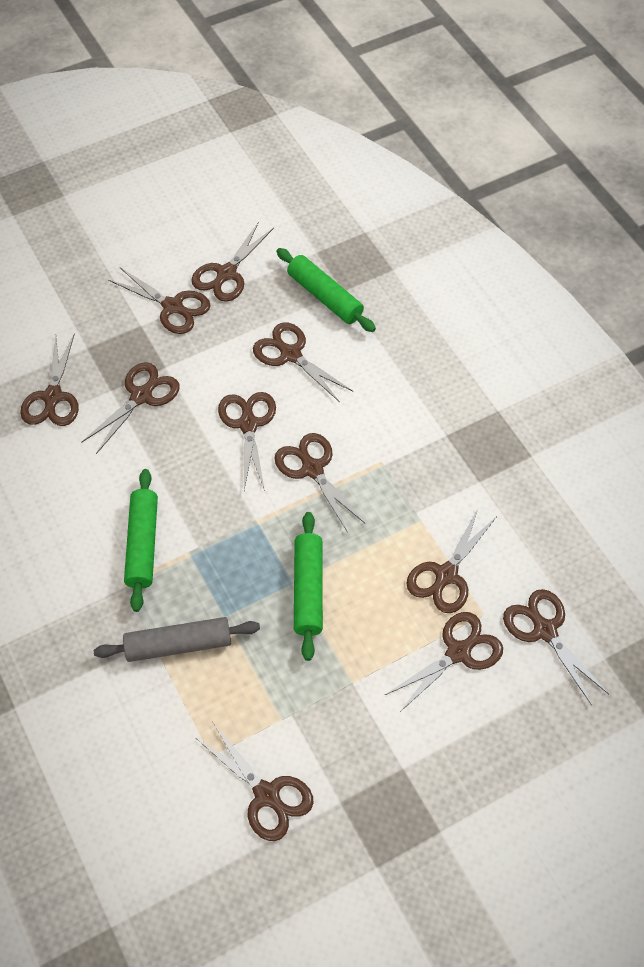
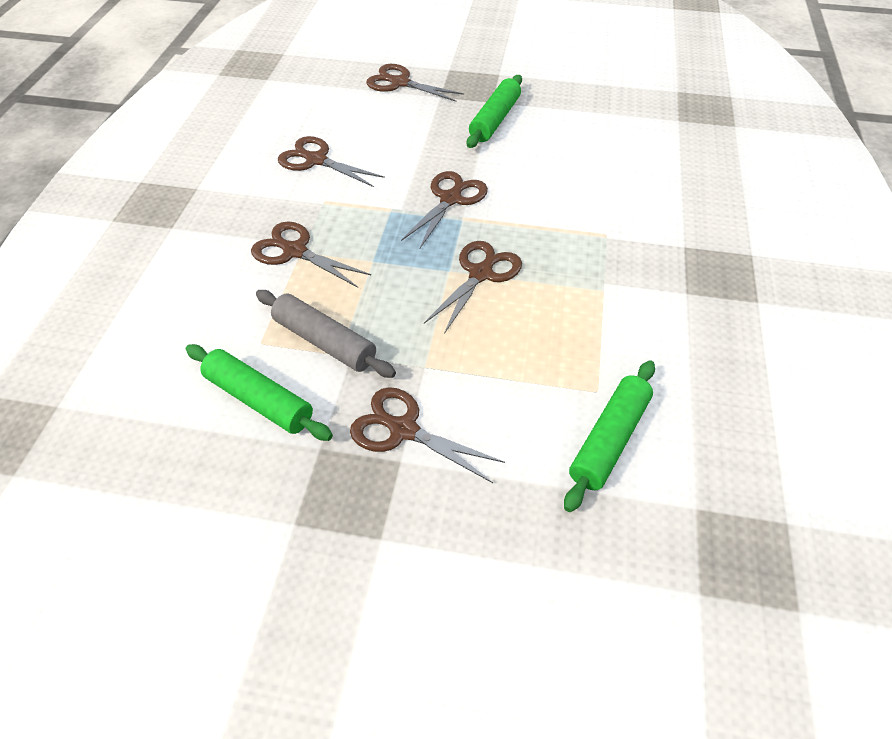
brown scissors: 11 -> 6

